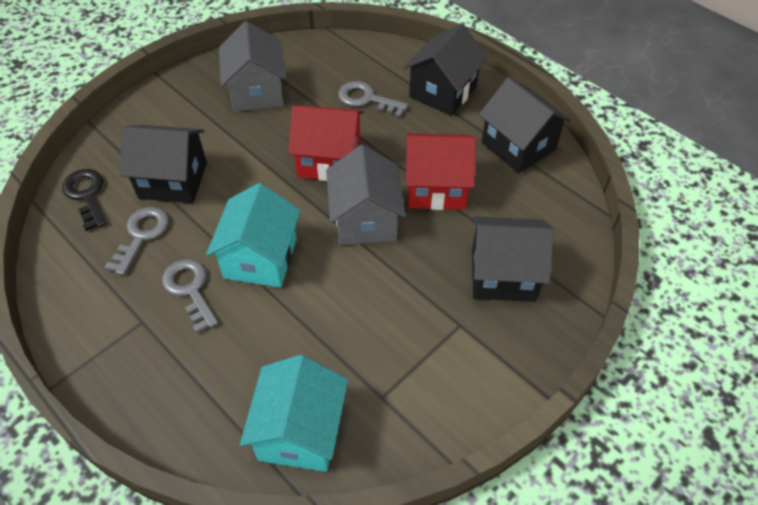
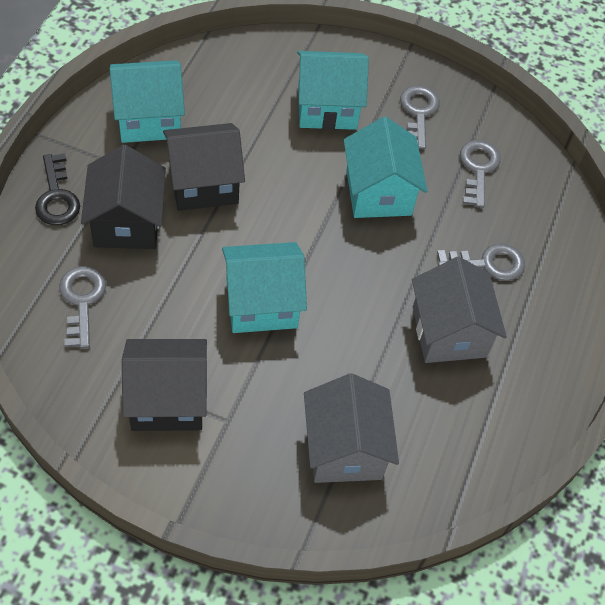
black house: 4 -> 3
grey key: 3 -> 4
red house: 2 -> 0
turquoise house: 2 -> 4

